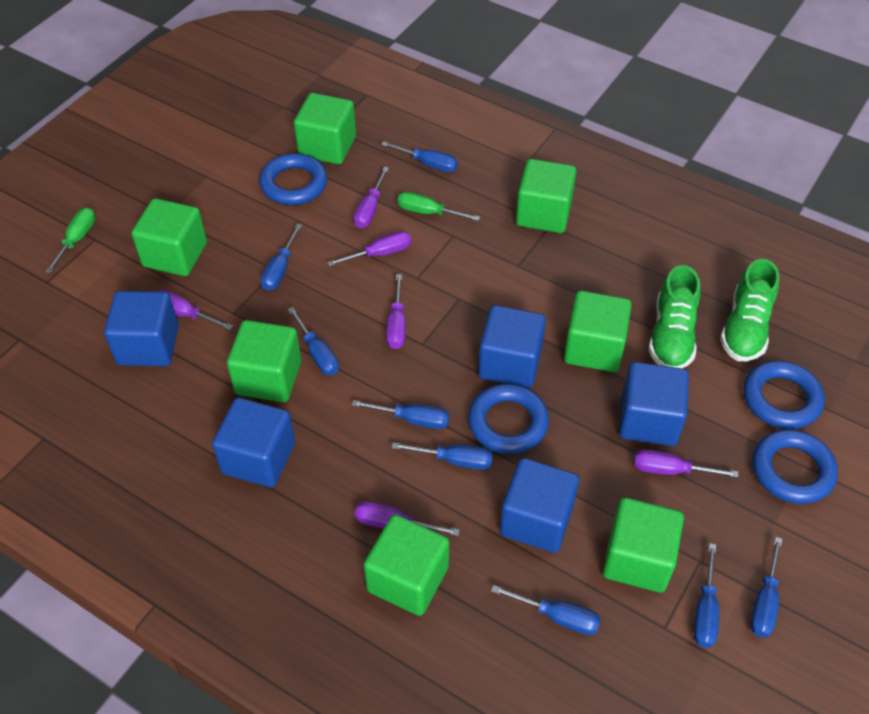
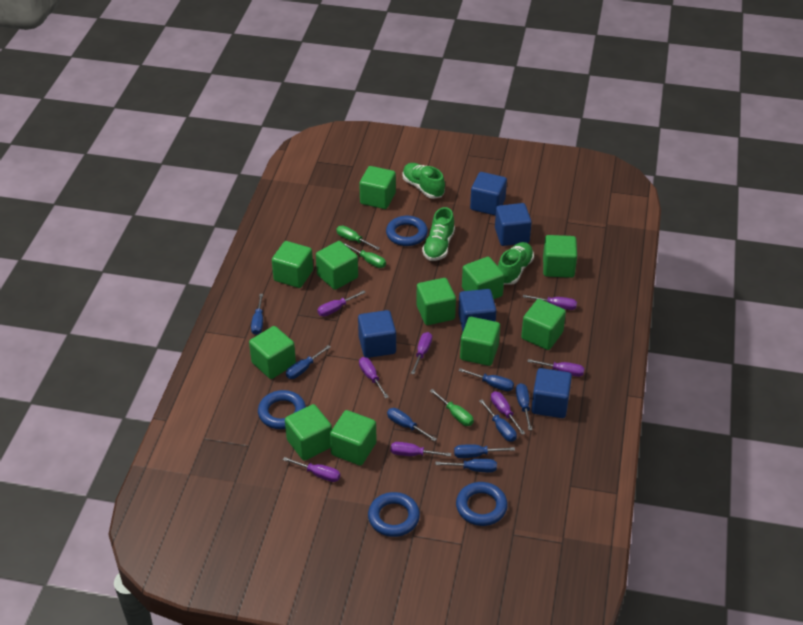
green cube: 7 -> 11
green screwdriver: 2 -> 3
green shoe: 2 -> 3
purple screwdriver: 6 -> 8

